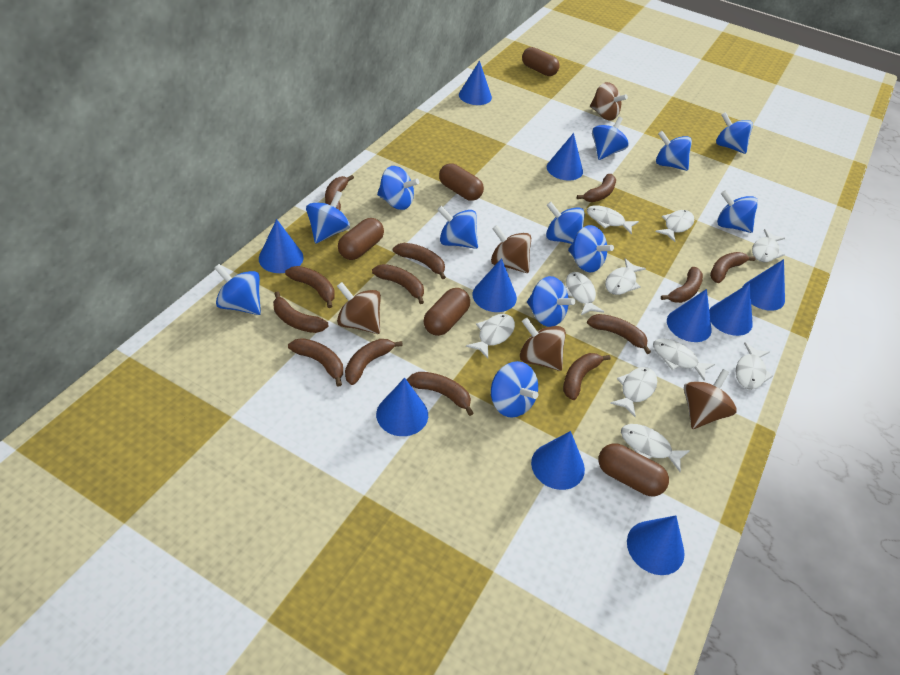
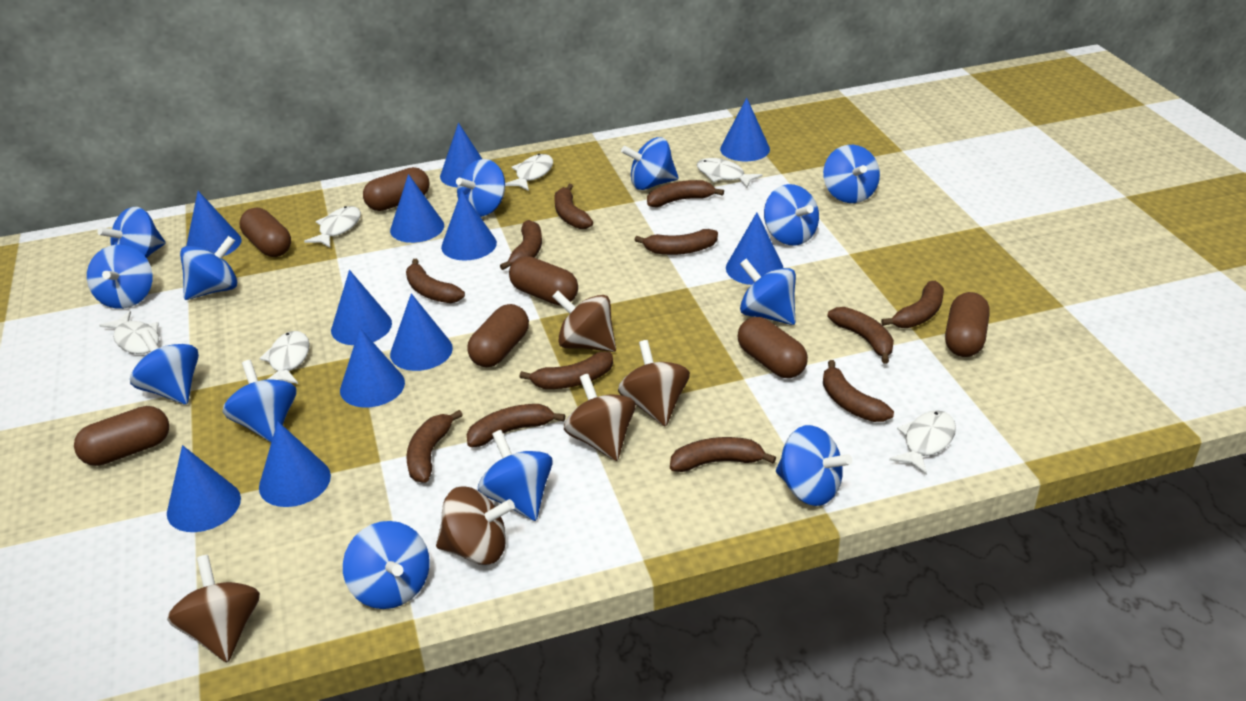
blue cone: 10 -> 11
blue spinning top: 12 -> 13
brown banana: 13 -> 12
brown capsule: 5 -> 7
white fish: 10 -> 6

